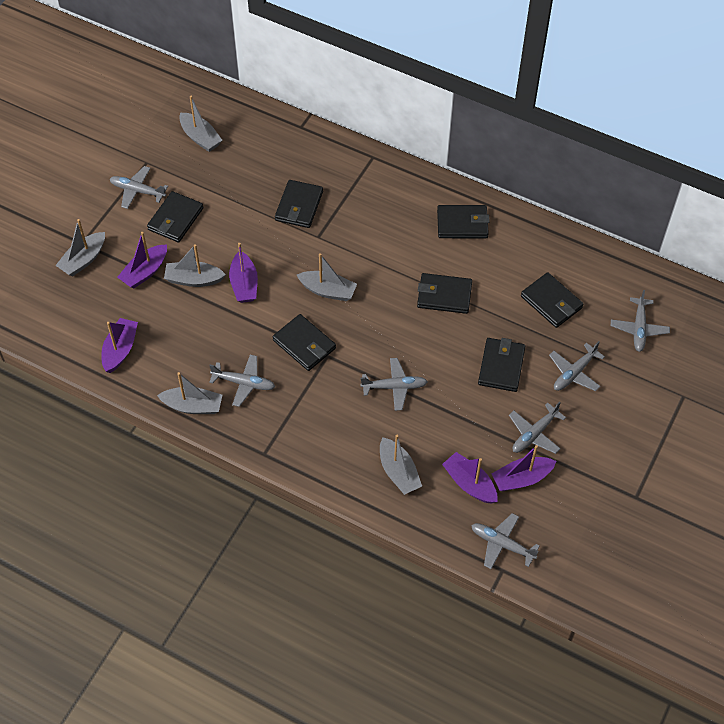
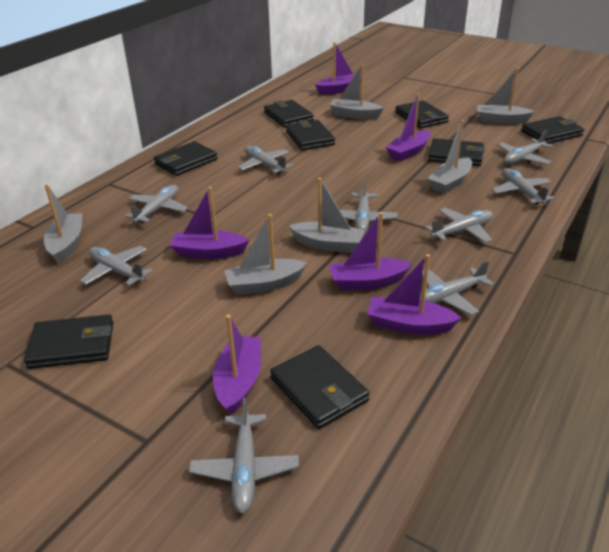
black wallet: 7 -> 8
grey plane: 7 -> 9
purple boat: 5 -> 6

